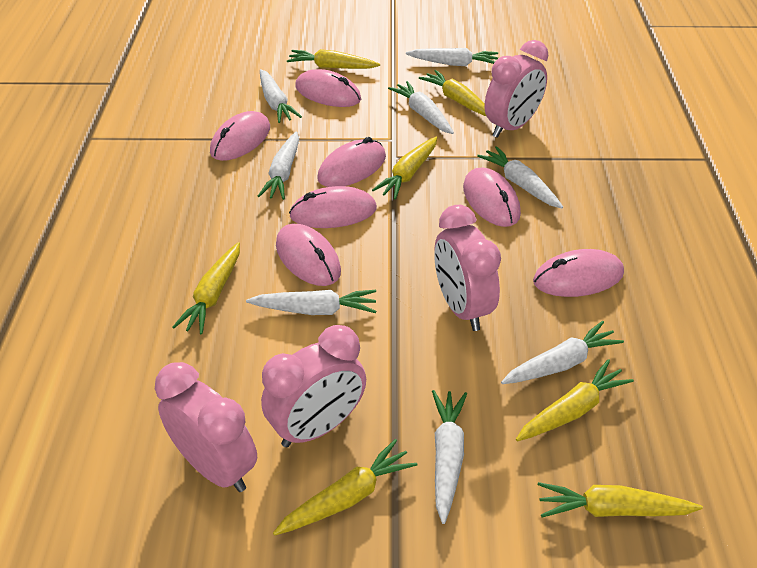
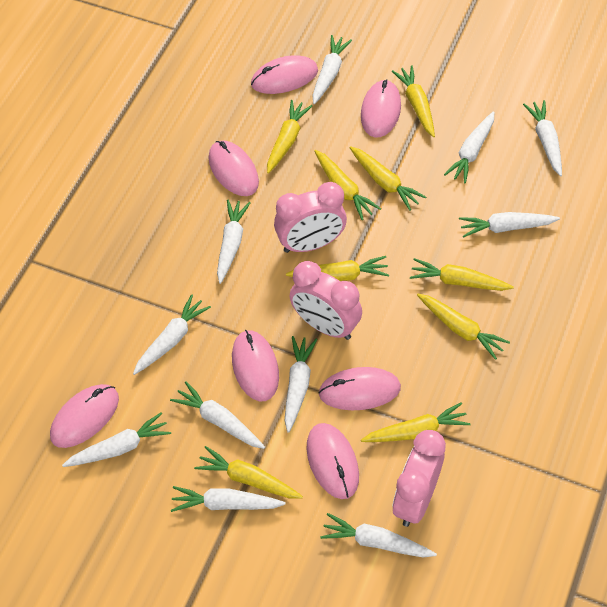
pink clock: 4 -> 3
white carrot: 8 -> 11
yellow carrot: 7 -> 9

